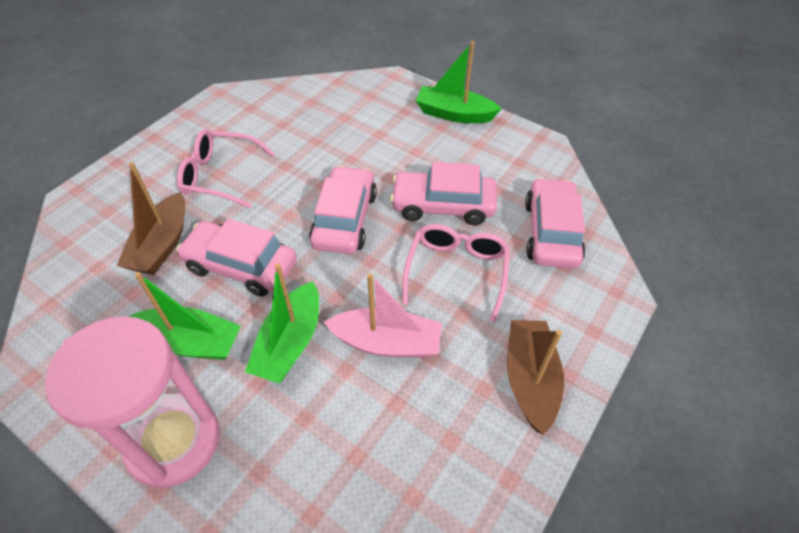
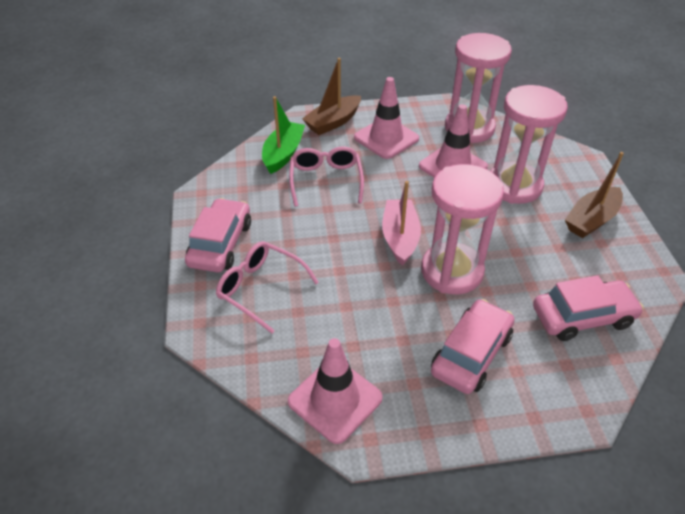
green boat: 3 -> 1
pink car: 4 -> 3
pink hourglass: 1 -> 3
pink traffic cone: 0 -> 3

